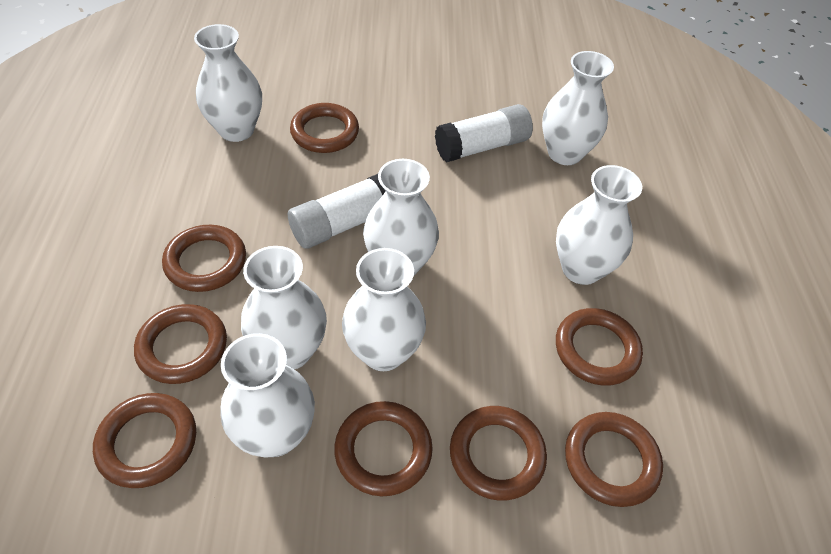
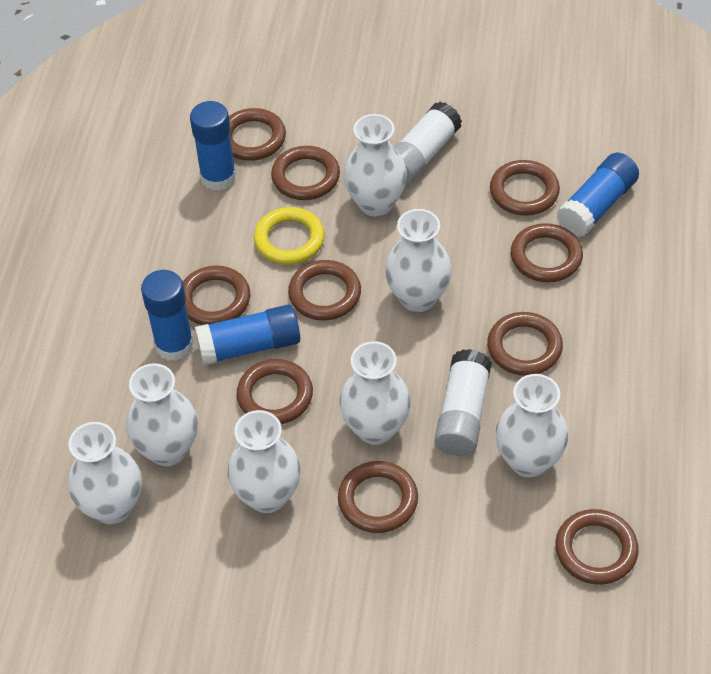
blue glue stick: 0 -> 4
brown ring: 8 -> 10
yellow ring: 0 -> 1

